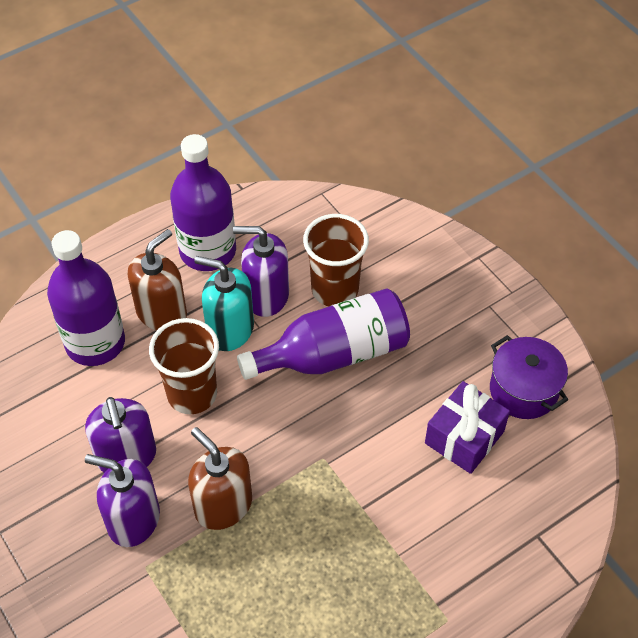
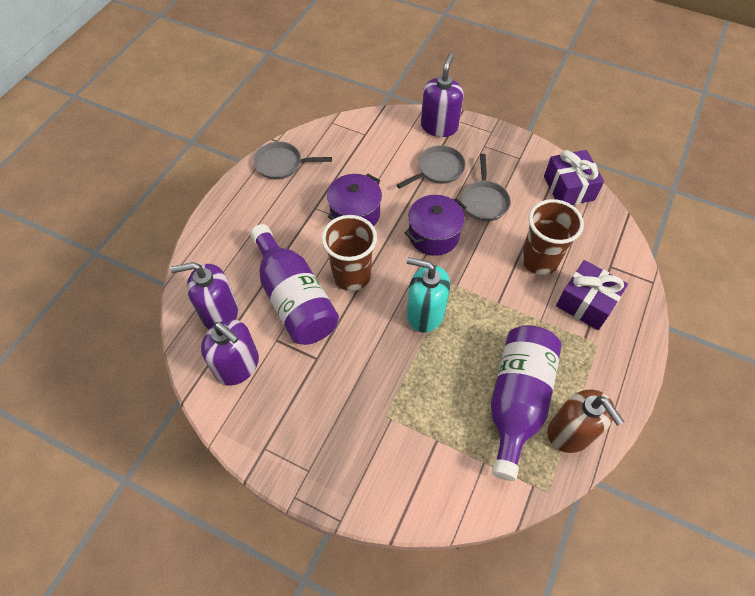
brown soap dispenser: 2 -> 1
grey pan: 0 -> 3
purple bottle: 3 -> 2
purple gift: 1 -> 2
purple pot: 1 -> 2

